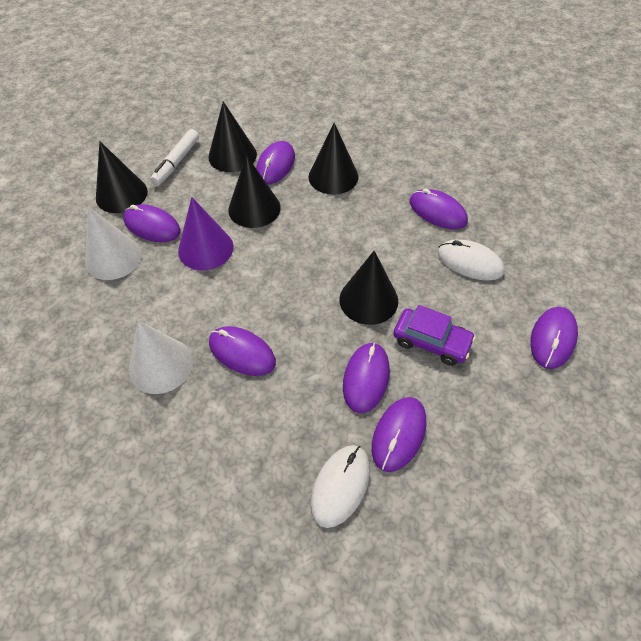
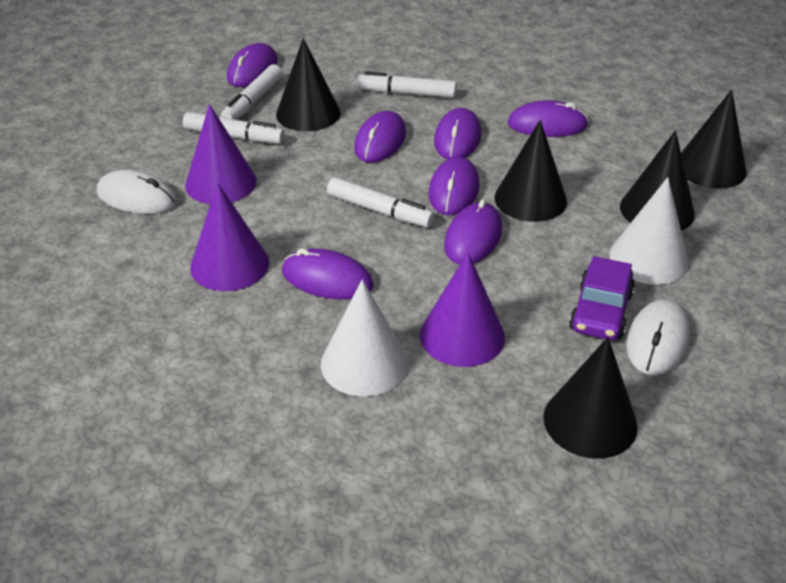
purple cone: 1 -> 3
white marker: 1 -> 4

